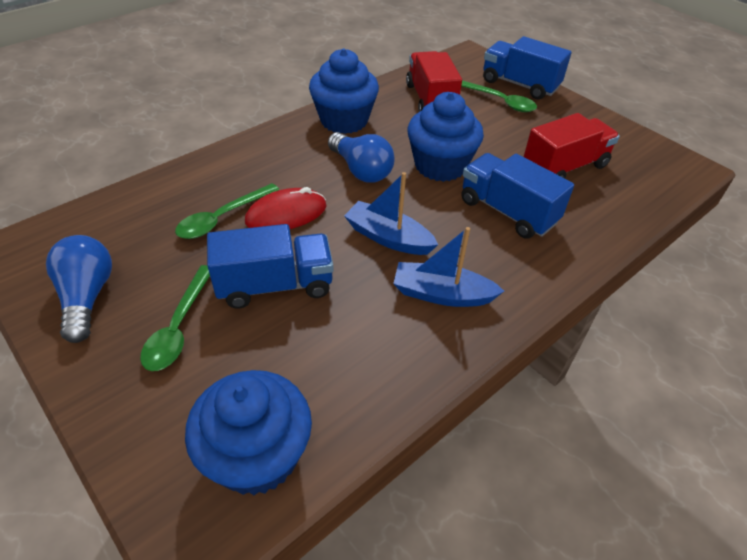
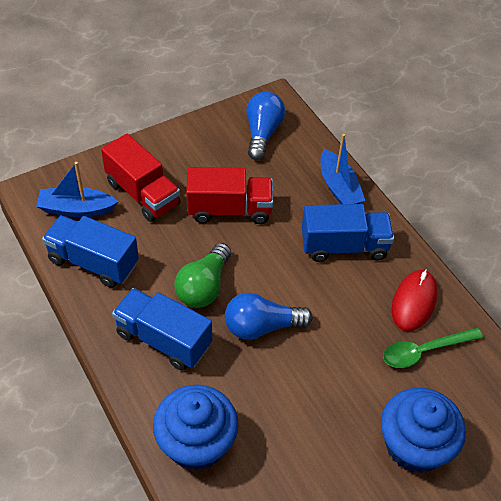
blue cupcake: 3 -> 2
green light bulb: 0 -> 1
green spoon: 3 -> 1

